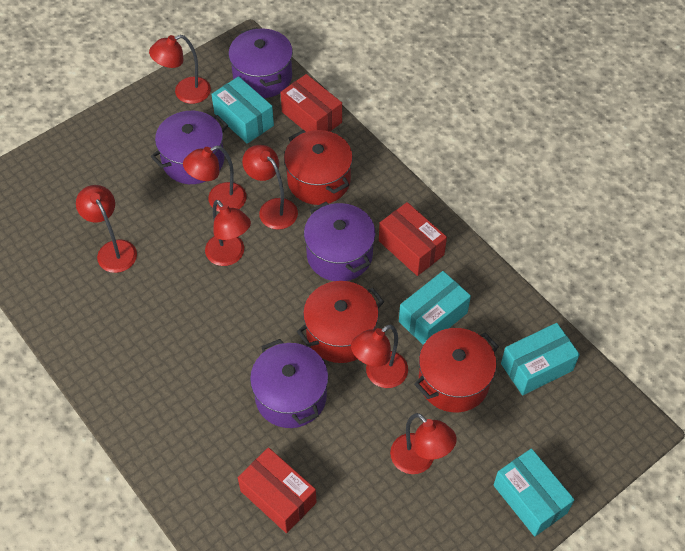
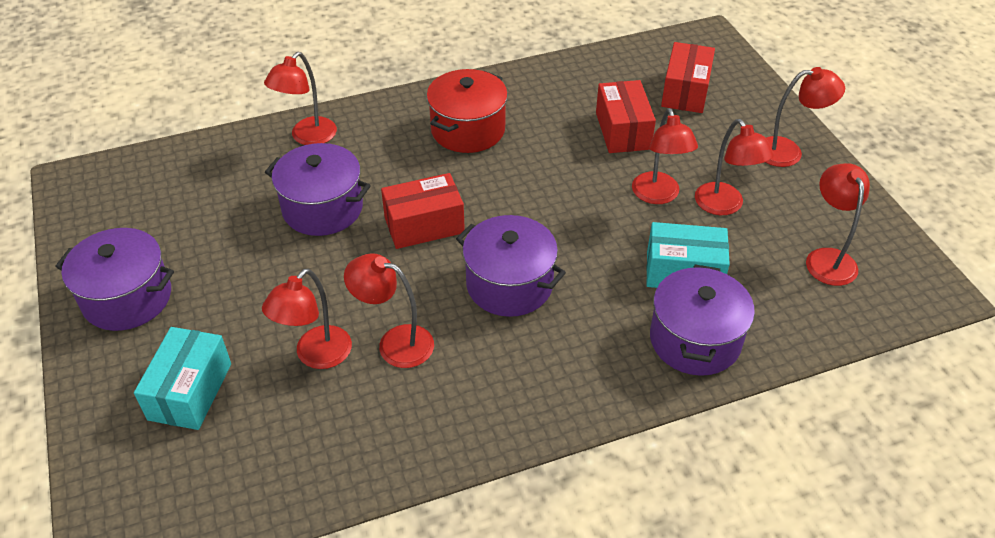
red pot: 3 -> 1
turquoise box: 4 -> 2

